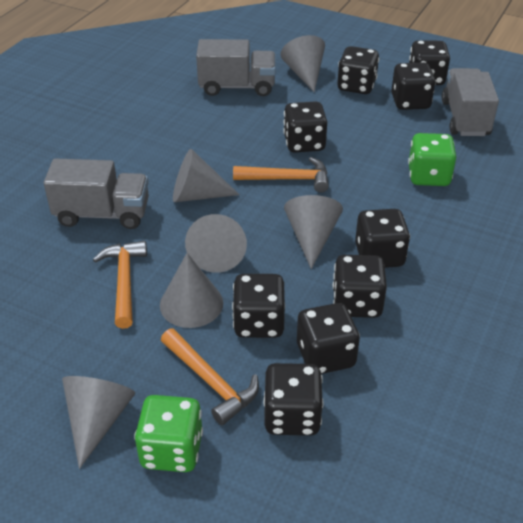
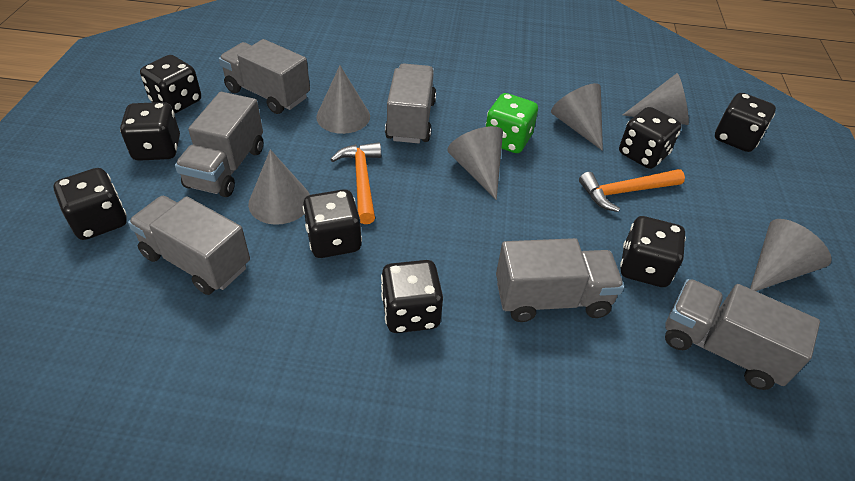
black dice: 9 -> 8
green dice: 2 -> 1
grey truck: 3 -> 6
orange hammer: 3 -> 2

